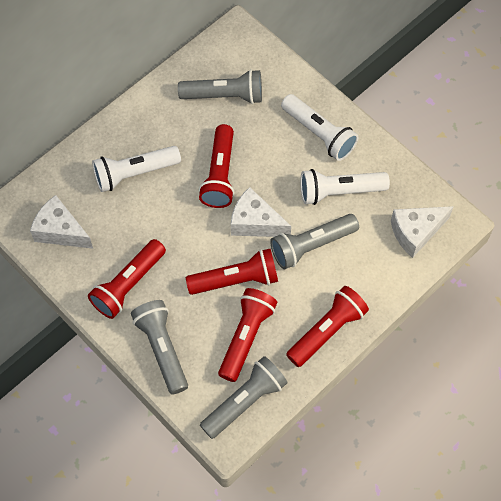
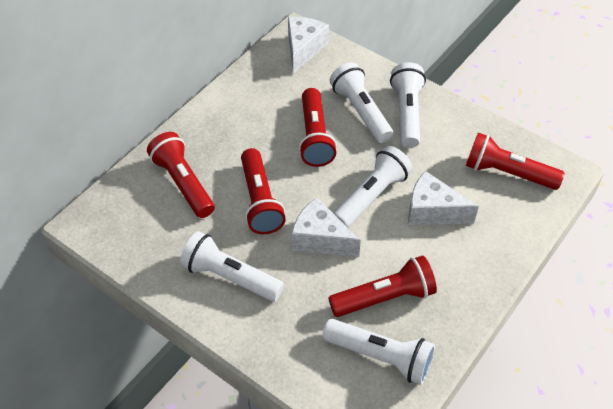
grey flashlight: 4 -> 0
white flashlight: 3 -> 5

